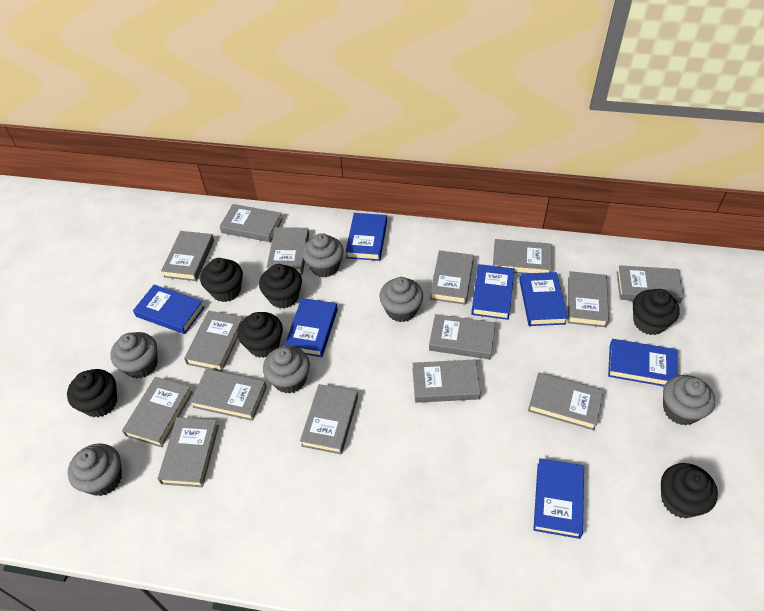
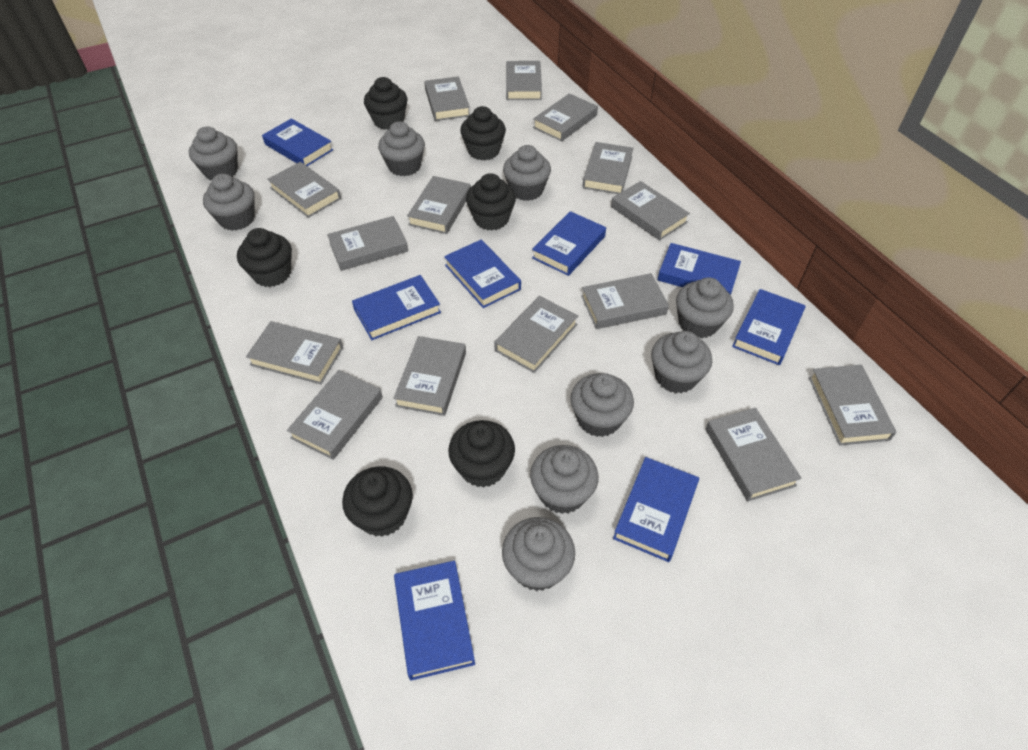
blue book: 7 -> 8
grey cupcake: 6 -> 9

